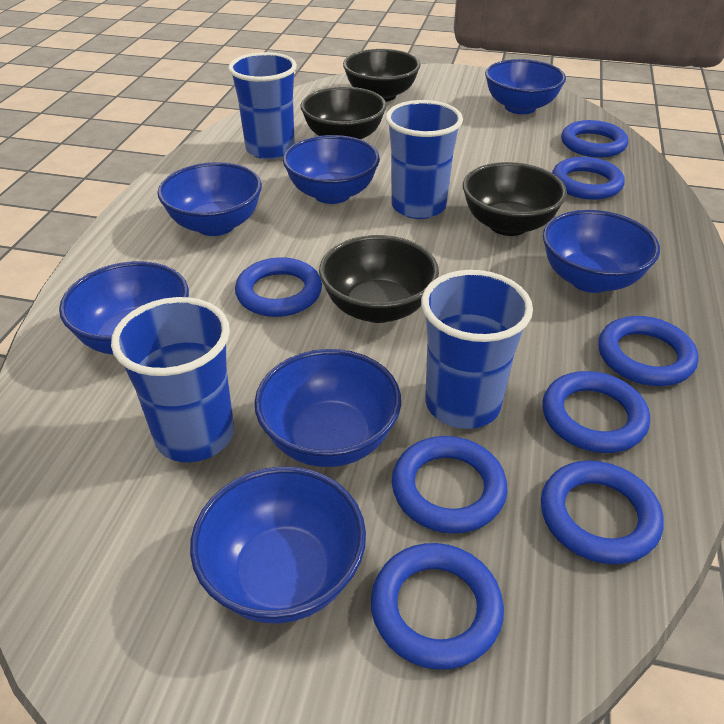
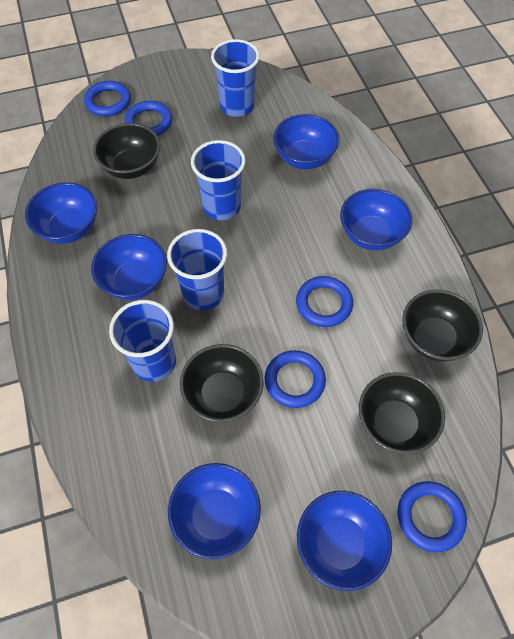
blue bowl: 7 -> 6
blue ring: 8 -> 5

